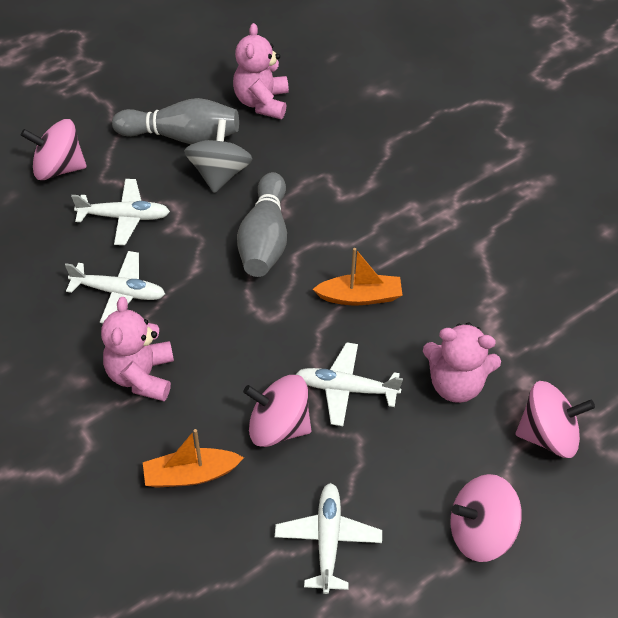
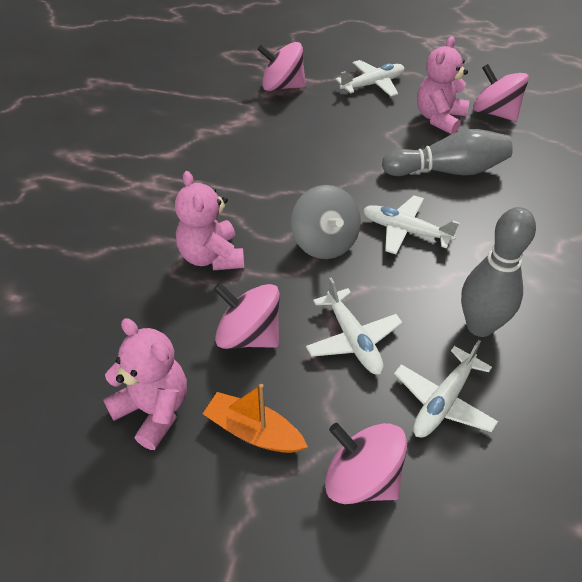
orange boat: 2 -> 1

